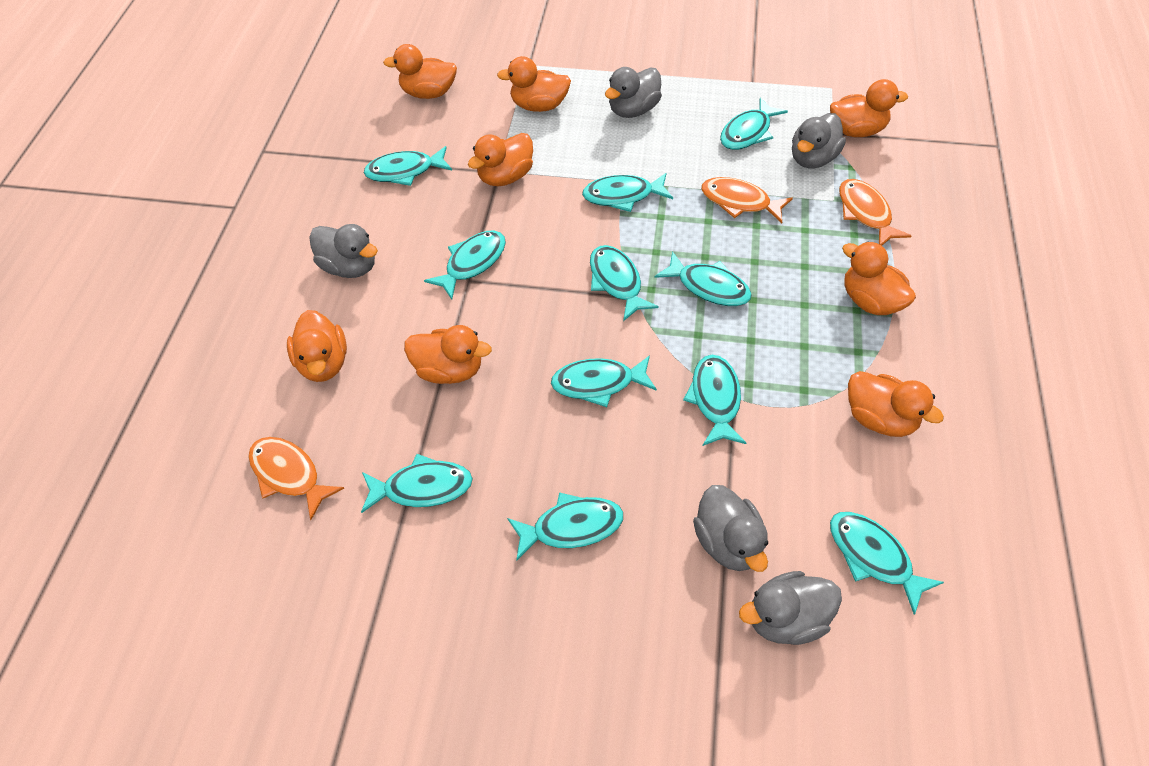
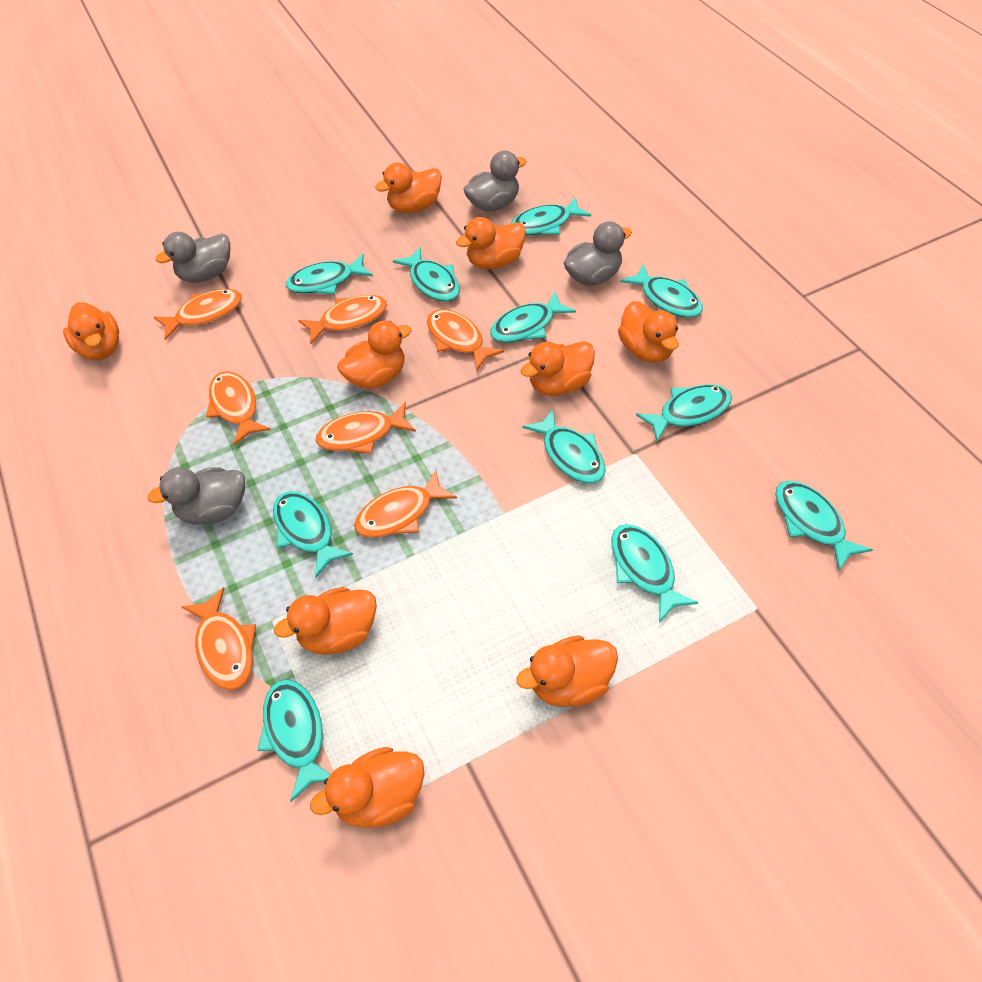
grey duck: 5 -> 4
orange duck: 8 -> 9
orange fish: 3 -> 7

